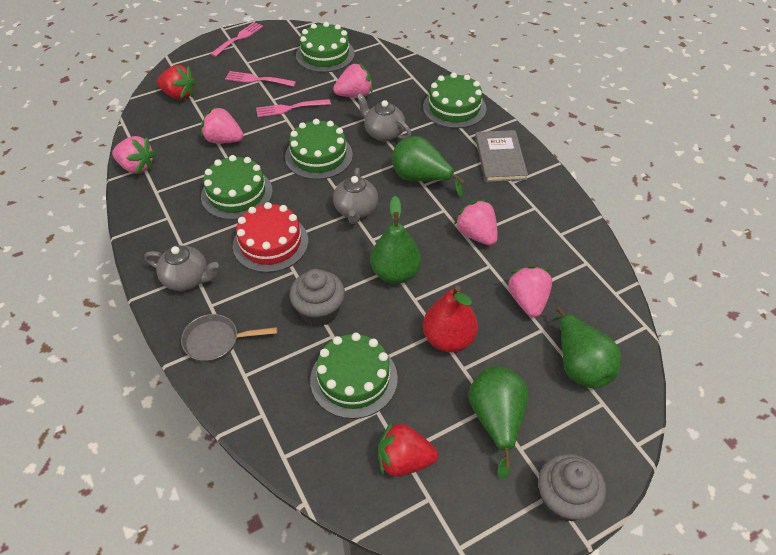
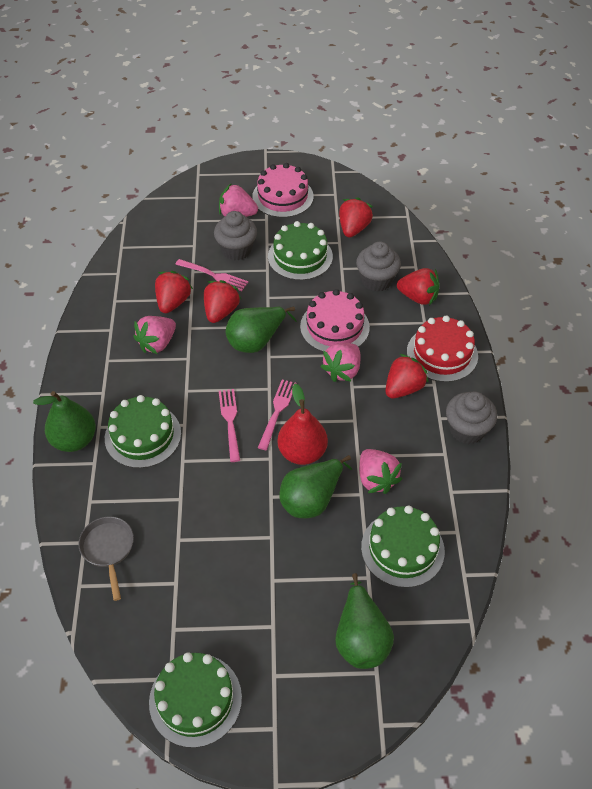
green cake: 5 -> 4
grey book: 1 -> 0
grey cupcake: 2 -> 3
grey teapot: 3 -> 0
pink cake: 0 -> 2
pink strawberry: 5 -> 4
red strawberry: 2 -> 5

